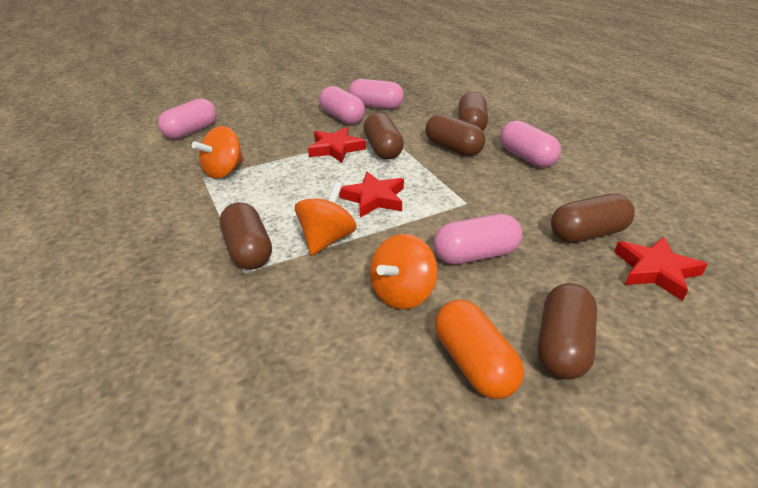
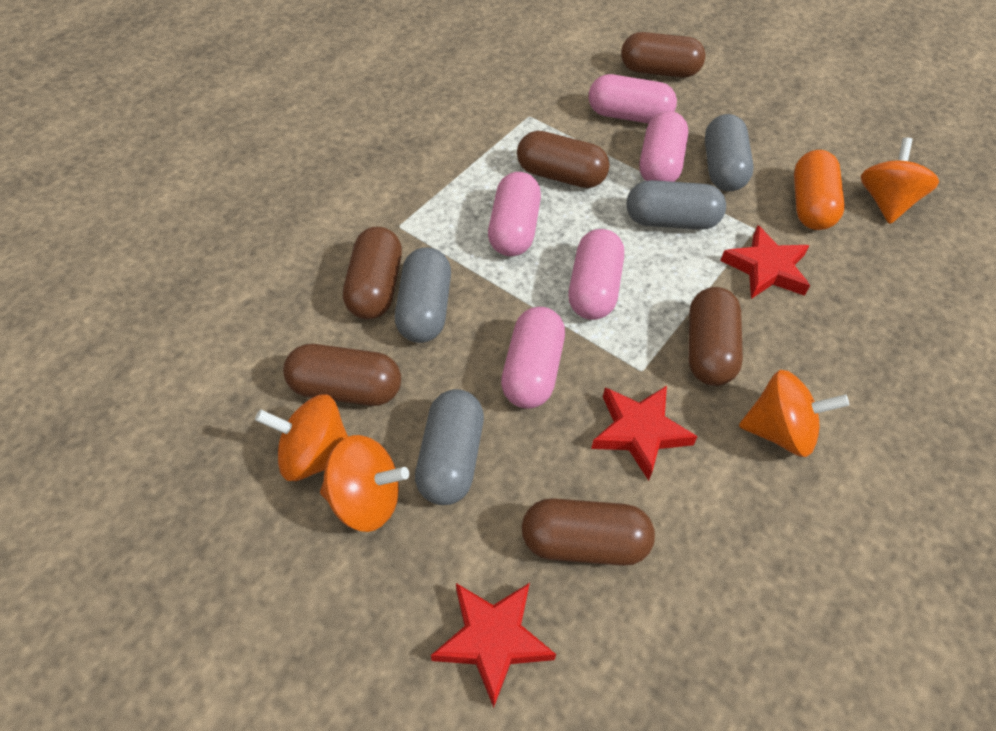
grey capsule: 0 -> 4
orange spinning top: 3 -> 4

